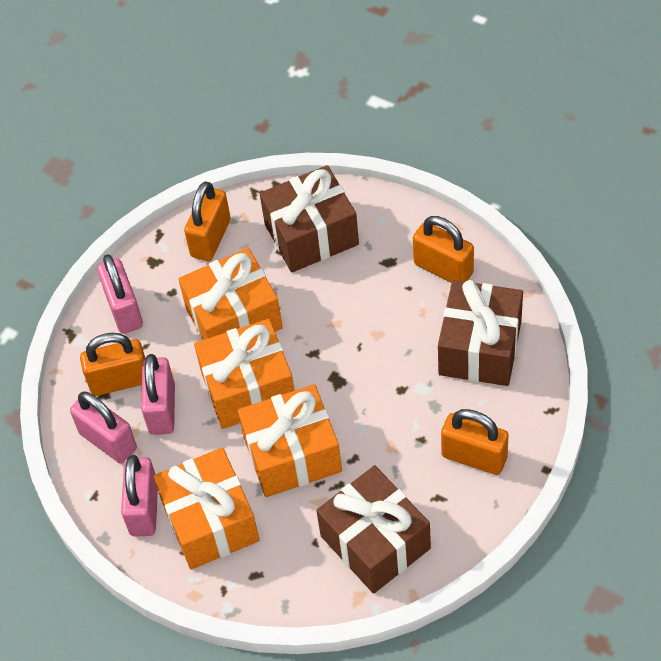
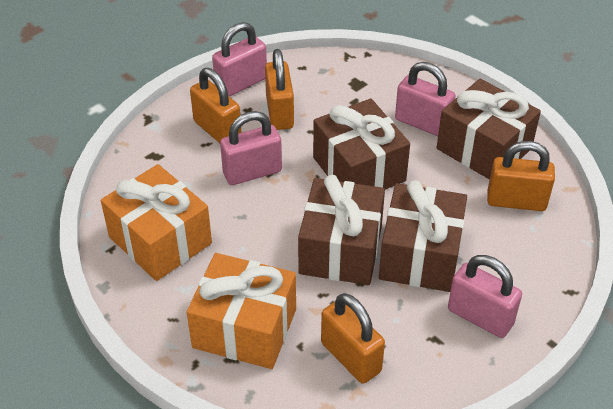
brown gift: 3 -> 4
orange gift: 4 -> 2

